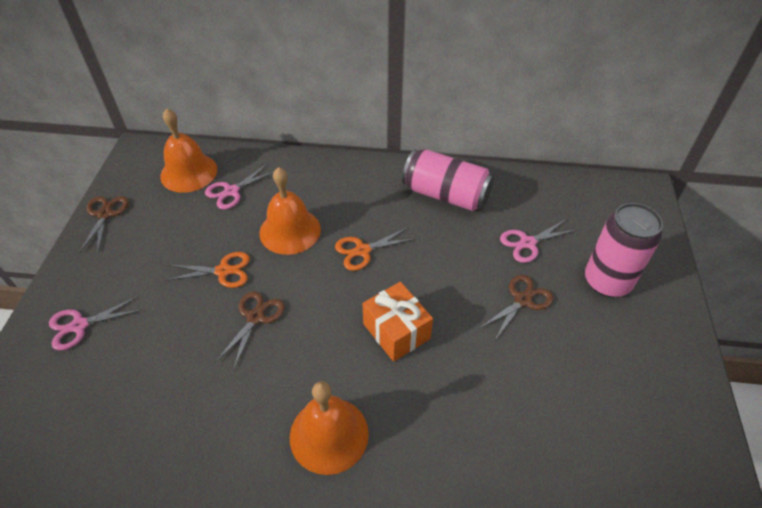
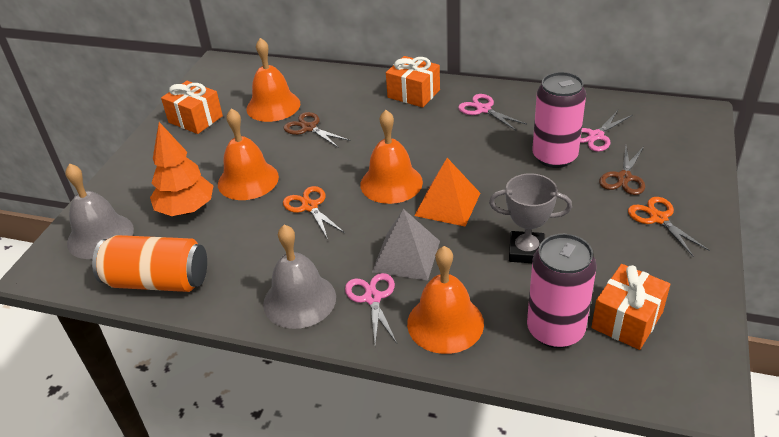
brown scissors: 3 -> 2
grey bell: 0 -> 2
grey pyramid: 0 -> 1
grey trophy: 0 -> 1
orange bell: 3 -> 4
orange can: 0 -> 1
orange gift: 1 -> 3
orange pyramid: 0 -> 1
orange tree: 0 -> 1

